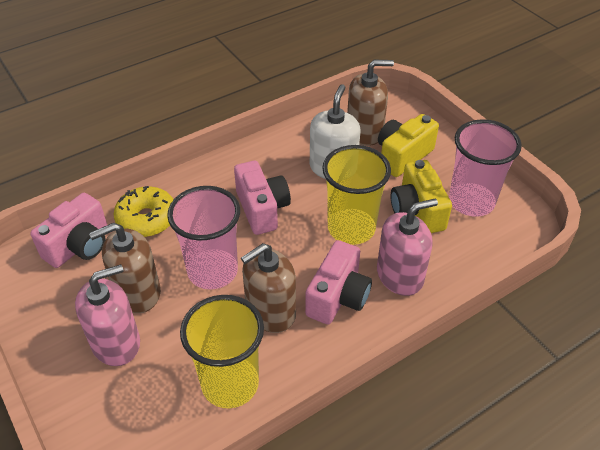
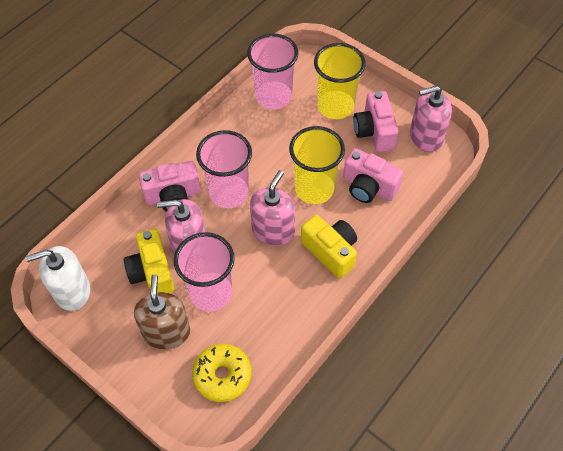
brown soap dispenser: 3 -> 1
pink cup: 2 -> 3
pink soap dispenser: 2 -> 3

